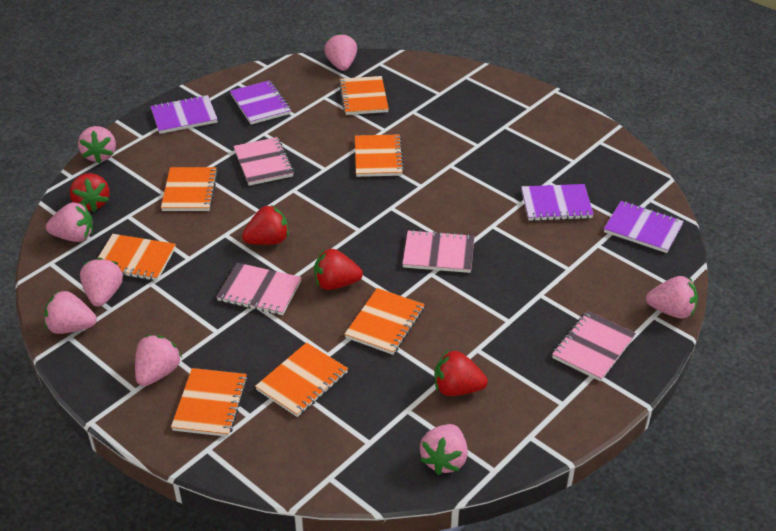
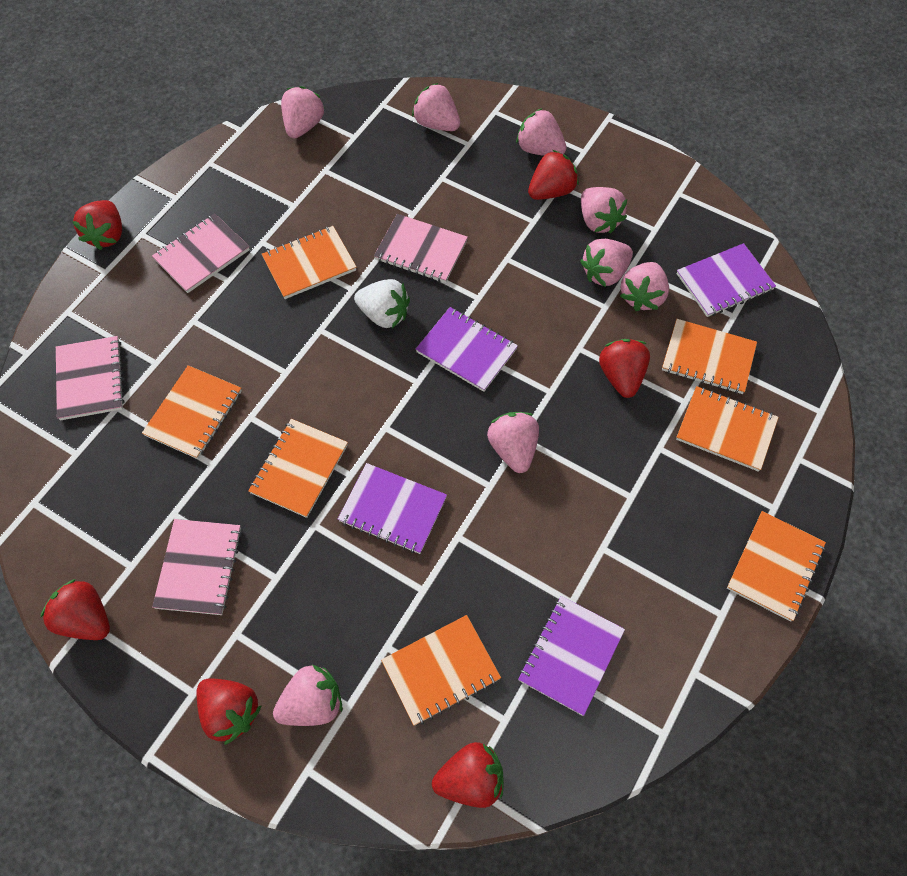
red strawberry: 4 -> 6
white strawberry: 0 -> 1

